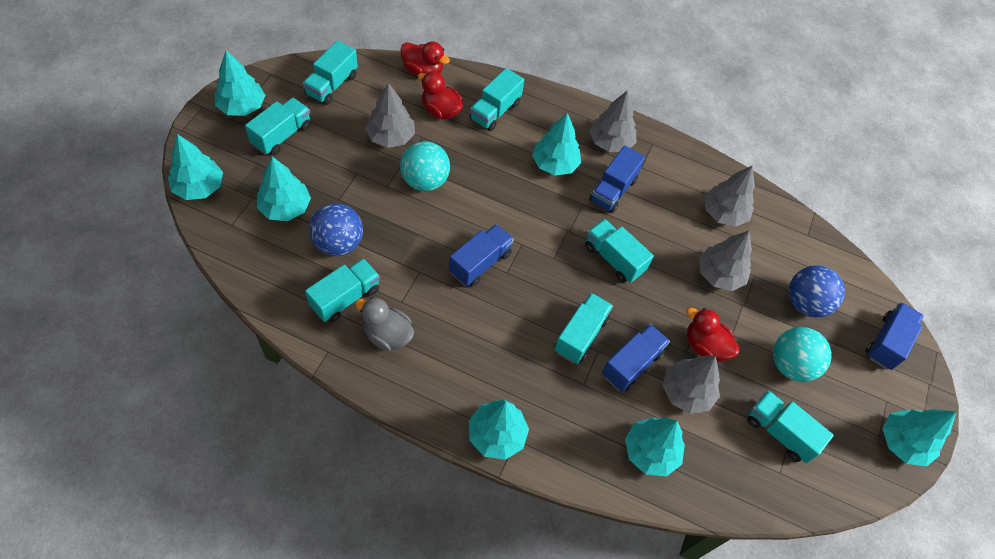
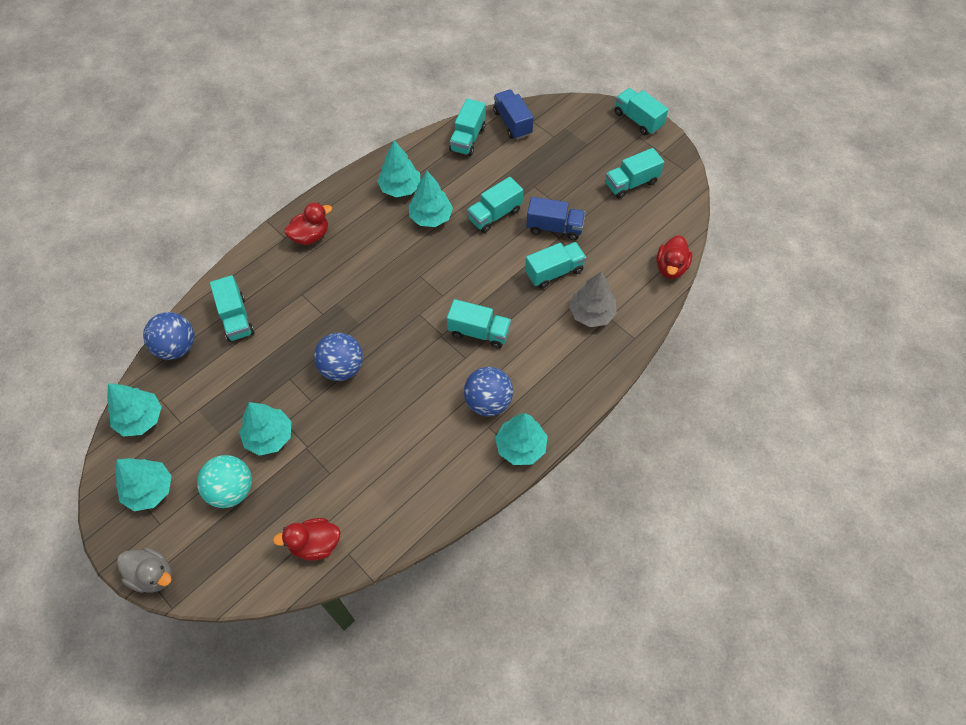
blue ball: 2 -> 3
blue truck: 4 -> 2
grey tree: 5 -> 1
turquoise ball: 2 -> 1
turquoise tree: 7 -> 6

